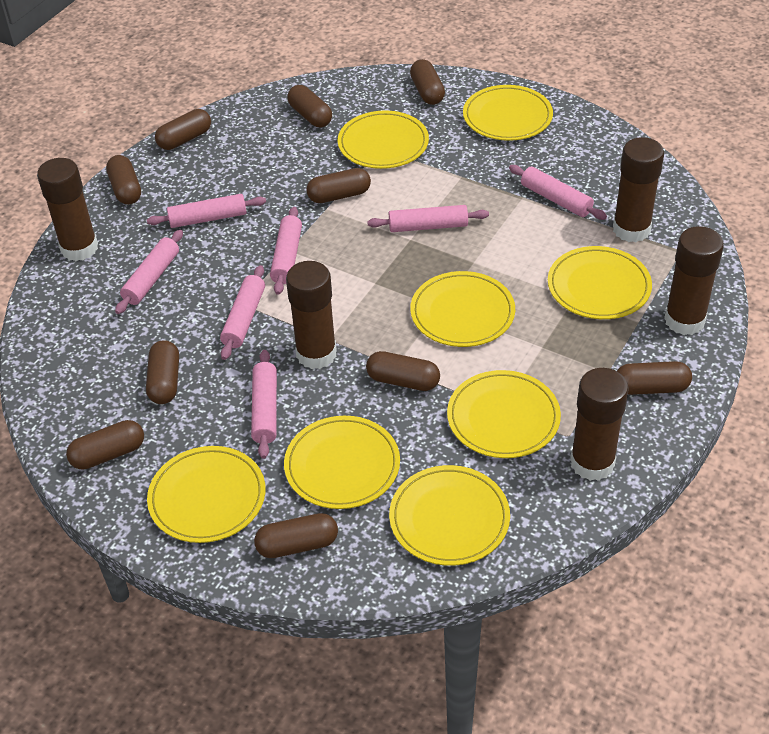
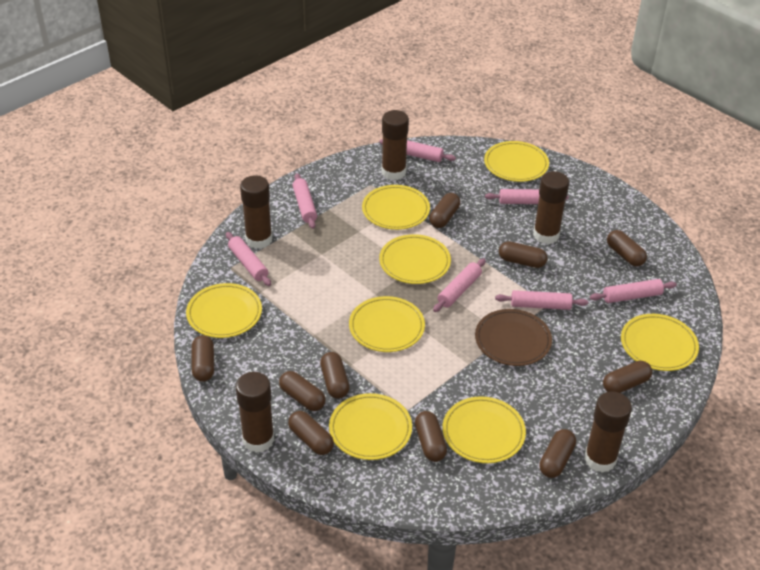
brown plate: 0 -> 1

